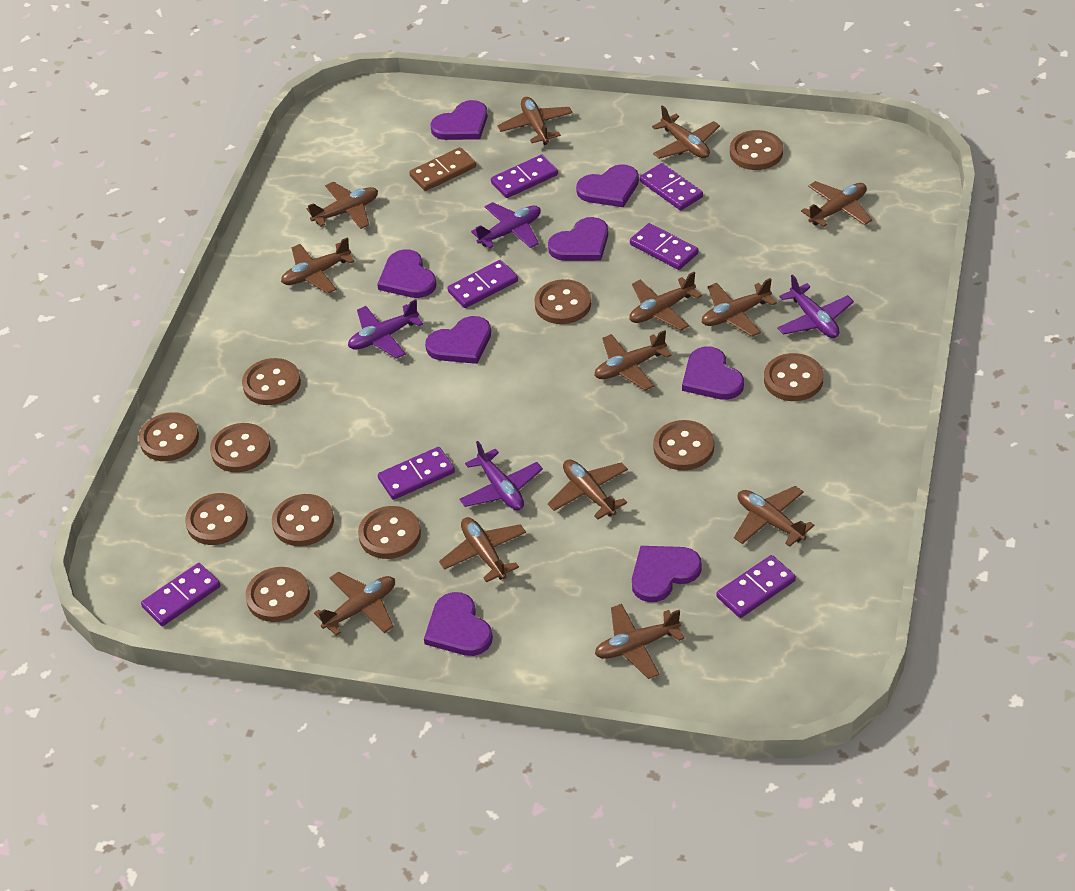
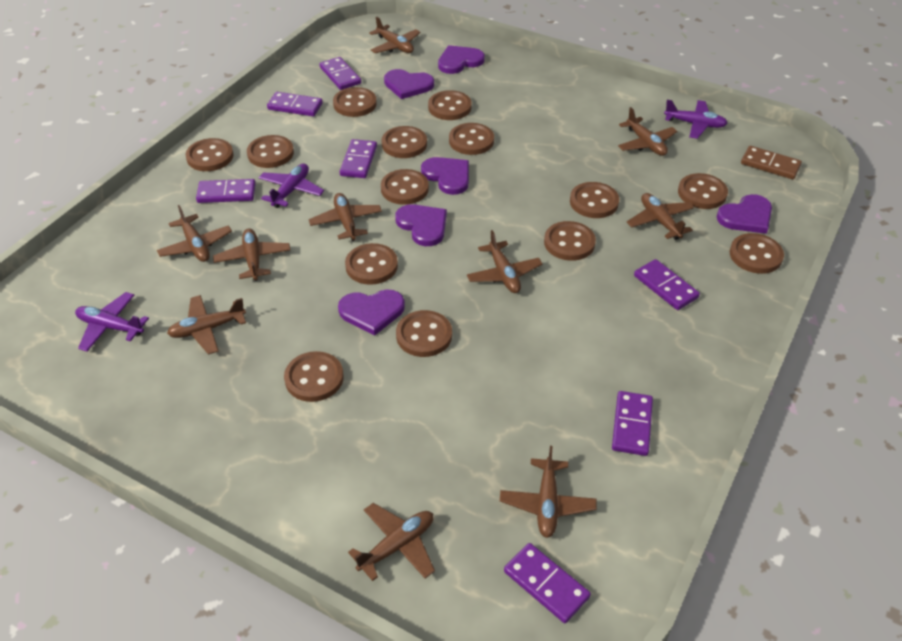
brown button: 11 -> 14
brown plane: 13 -> 10
purple heart: 8 -> 6
purple plane: 4 -> 3

